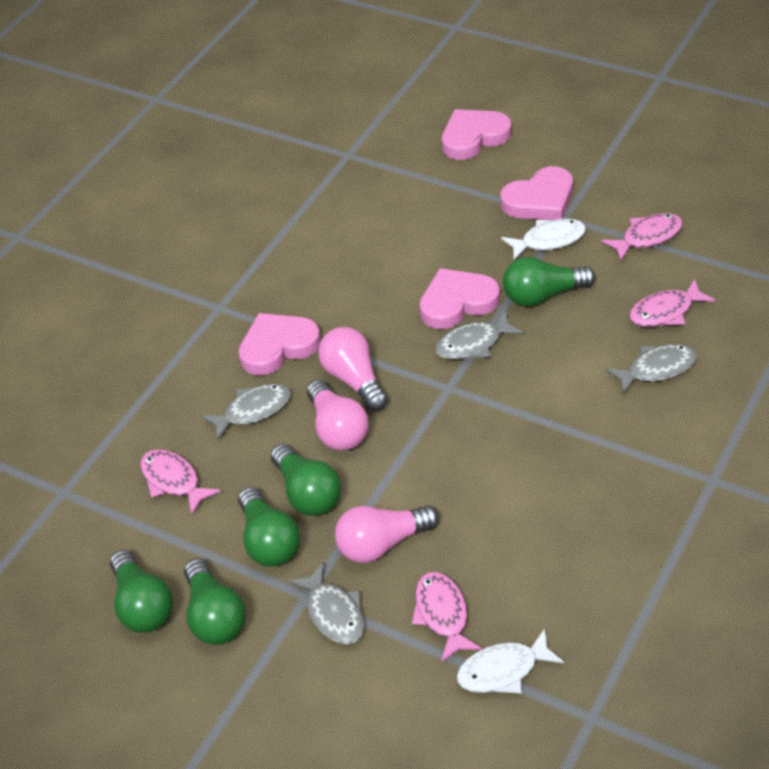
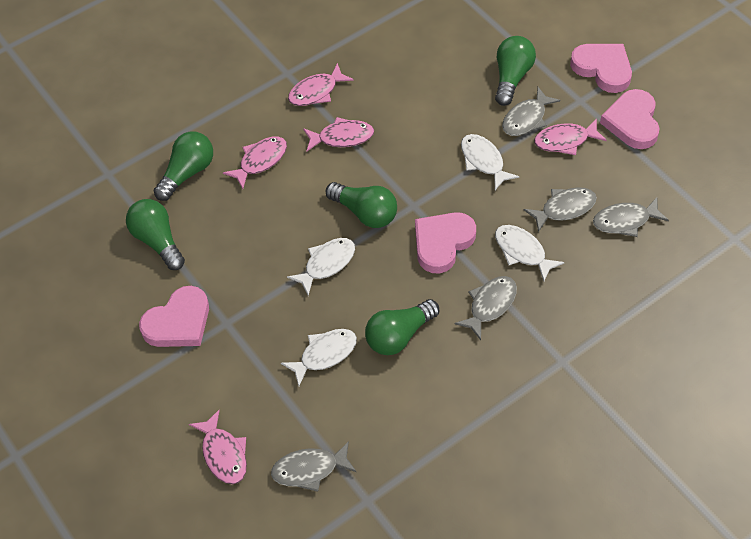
grey fish: 4 -> 5
pink fish: 4 -> 5
pink light bulb: 3 -> 0
white fish: 2 -> 4

